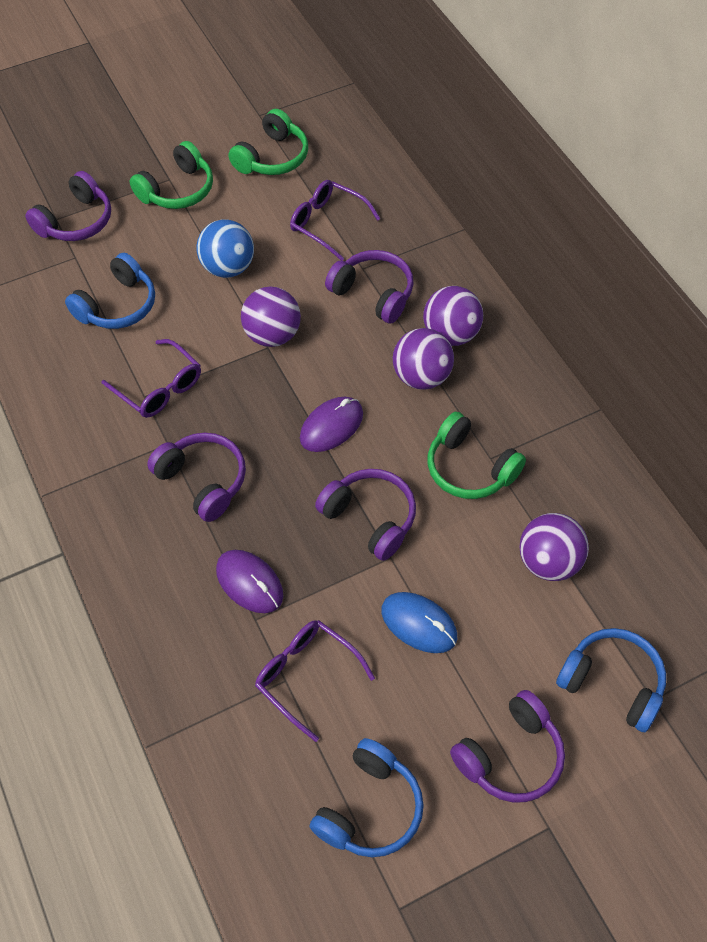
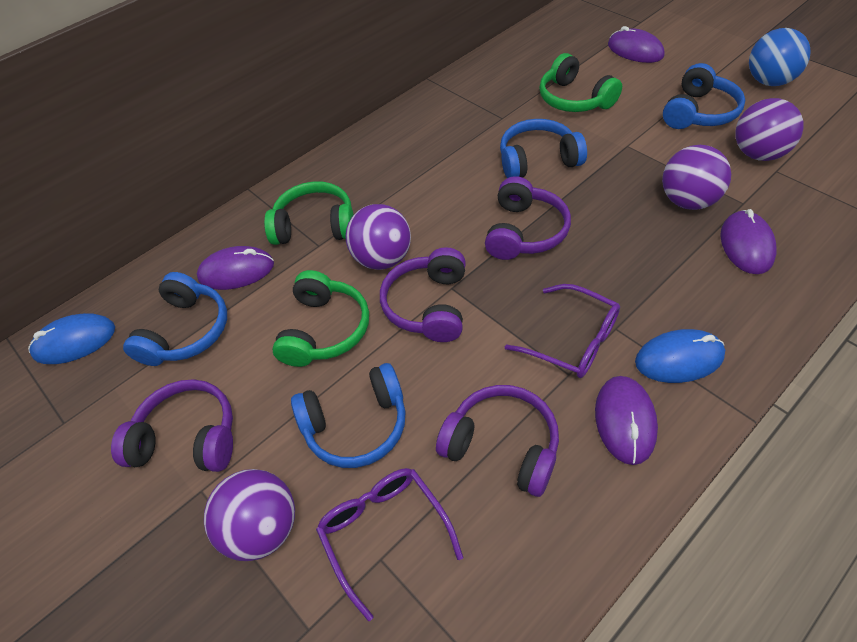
blue headphones: 3 -> 4
blue mouse: 1 -> 2
purple glasses: 3 -> 2
purple headphones: 5 -> 4
purple mouse: 2 -> 4

